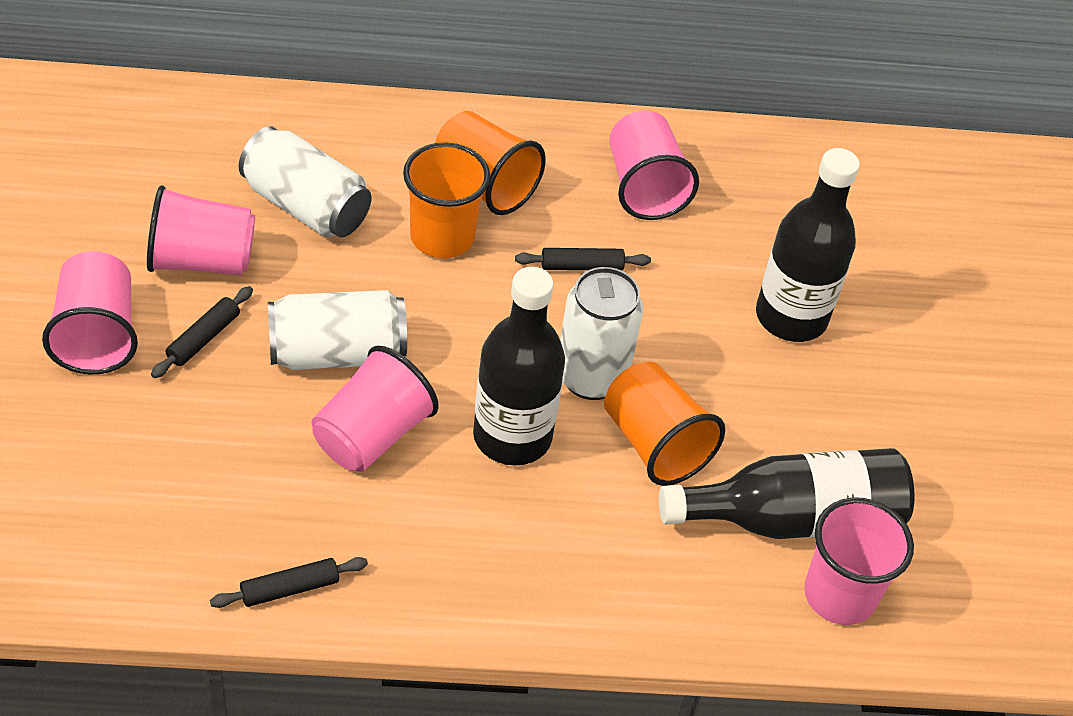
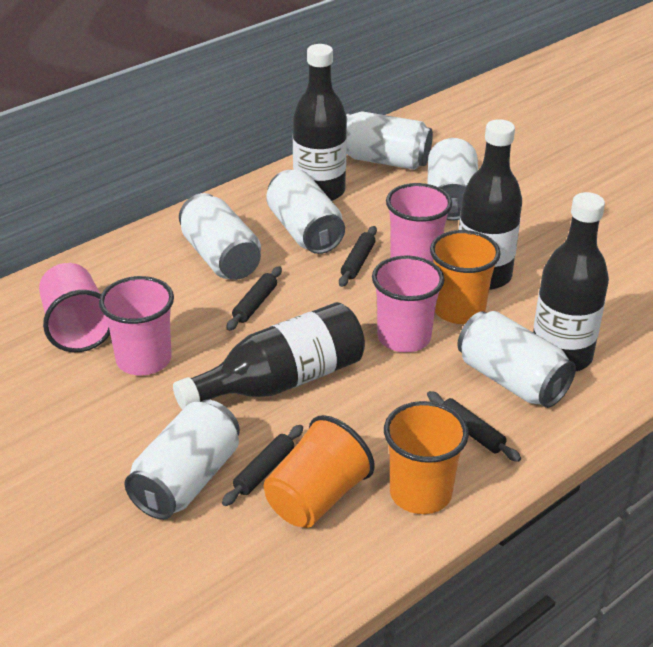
black bottle: 3 -> 4
black rolling pin: 3 -> 4
pink cup: 5 -> 4
white can: 3 -> 6

